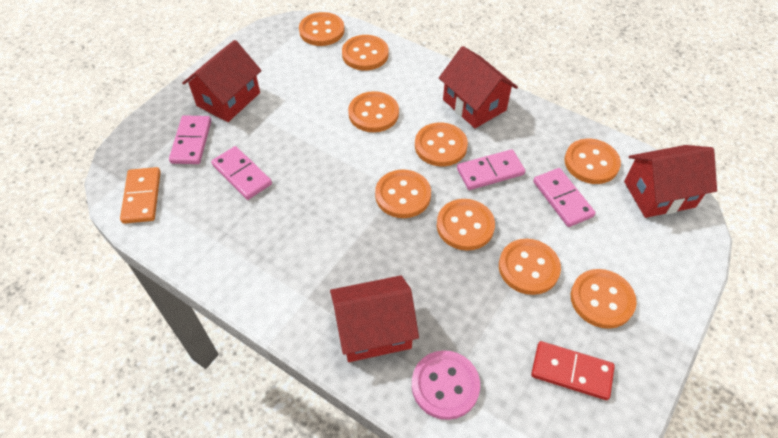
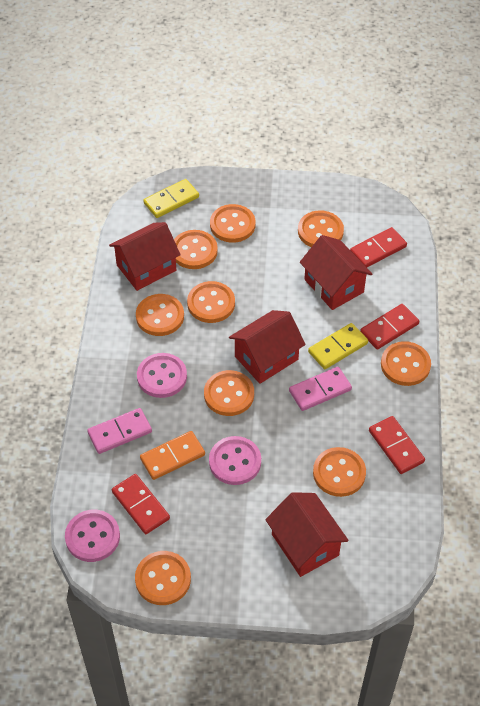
pink button: 1 -> 3
pink domino: 4 -> 2
red domino: 1 -> 4
yellow domino: 0 -> 2

